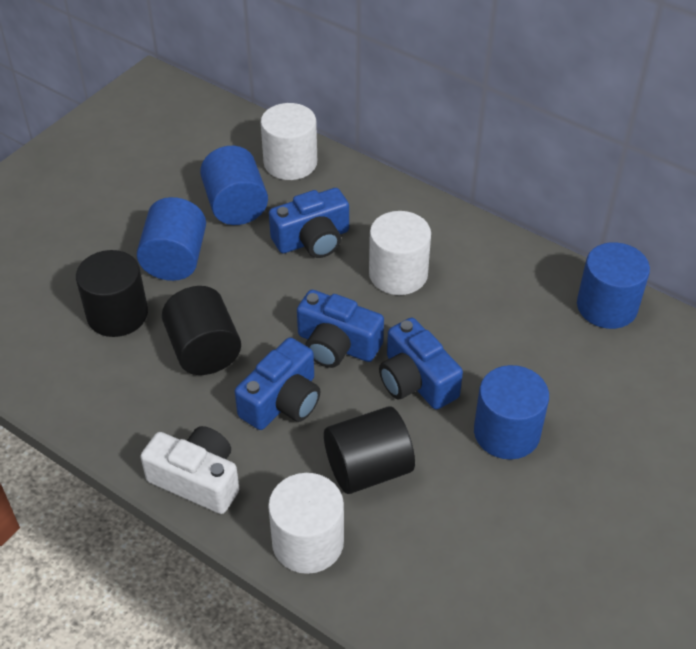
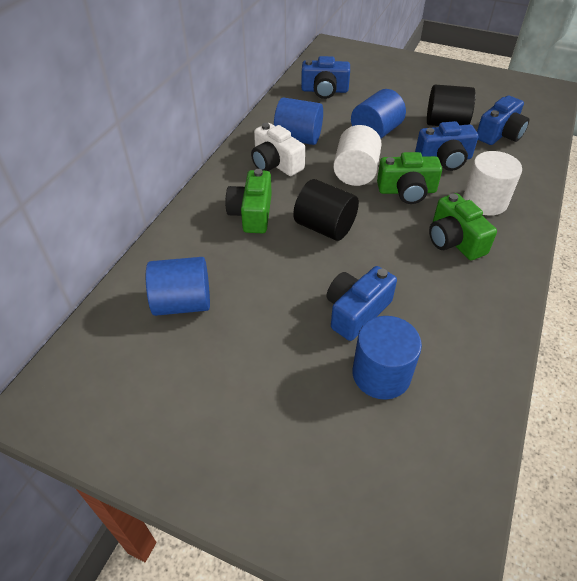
black cylinder: 3 -> 2
green camera: 0 -> 3
white cylinder: 3 -> 2

